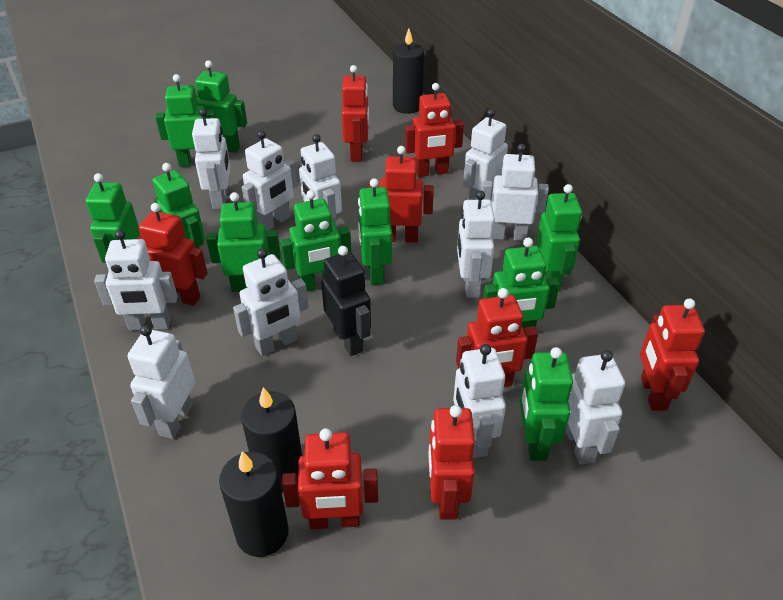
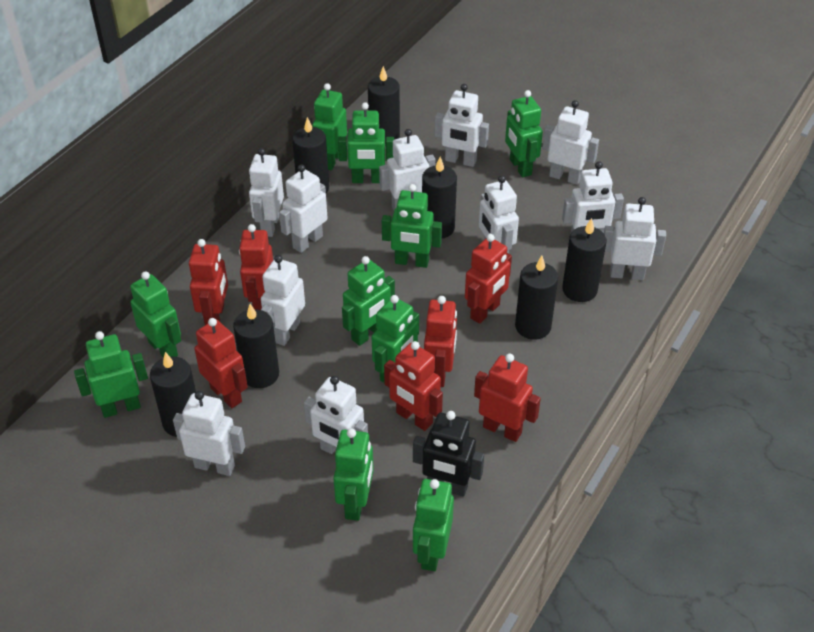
black candle: 3 -> 7
red robot: 8 -> 7

